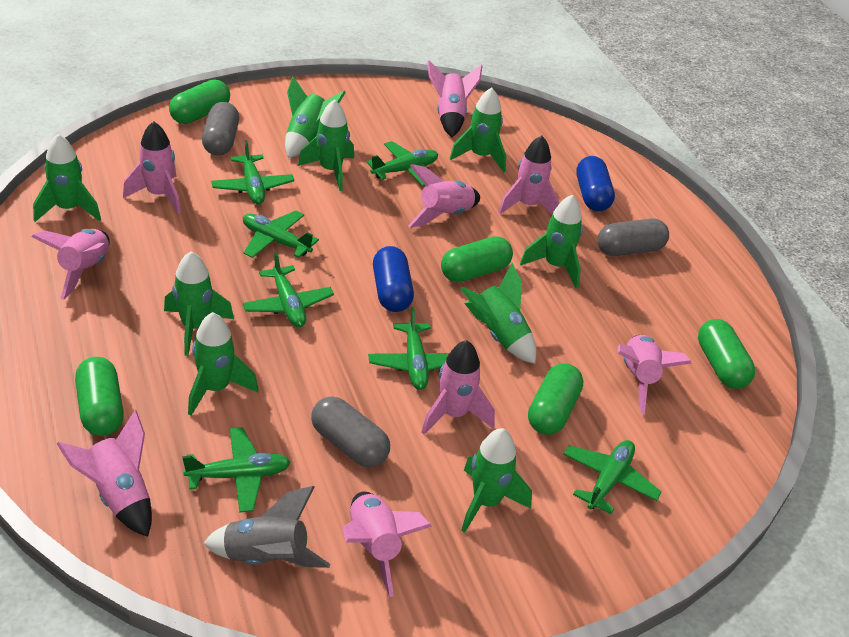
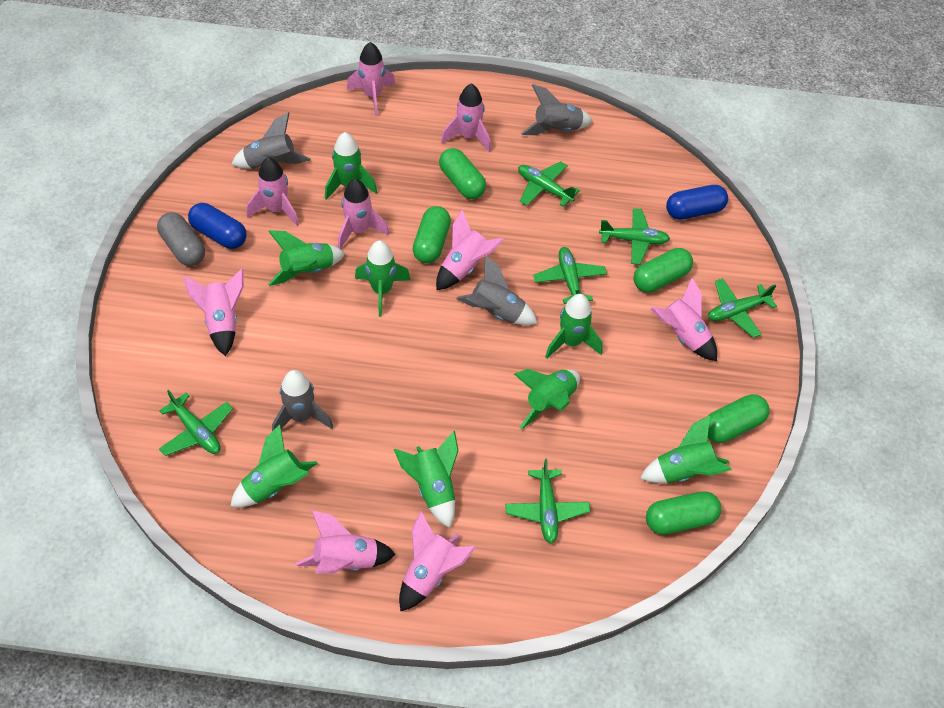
green plane: 7 -> 6
green rocket: 9 -> 8
grey capsule: 3 -> 1
grey rocket: 1 -> 4

